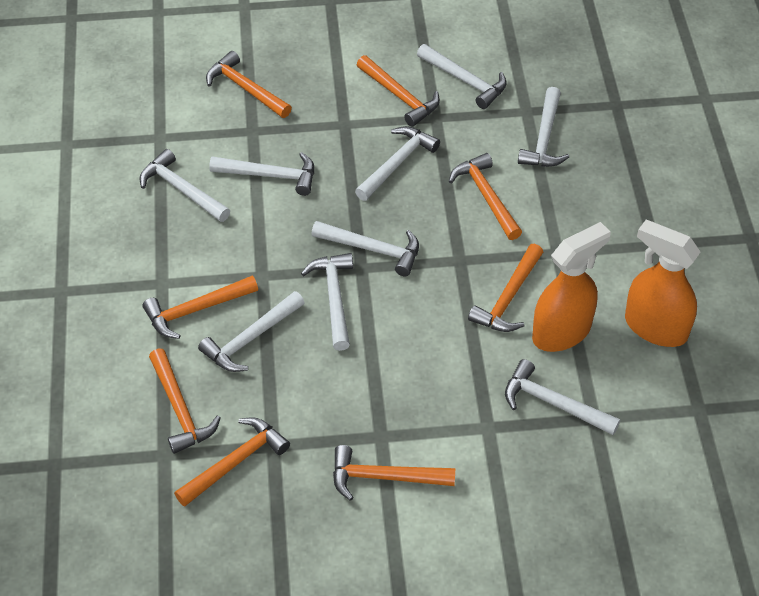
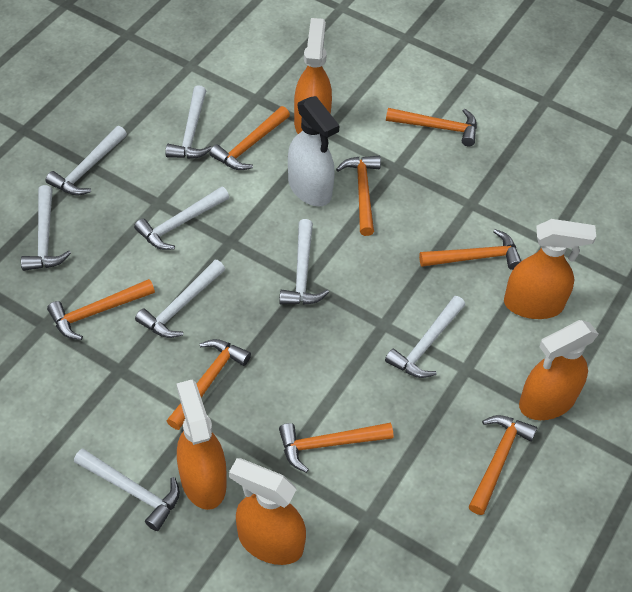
orange spray bottle: 2 -> 5
white hammer: 9 -> 8
white spray bottle: 0 -> 1

